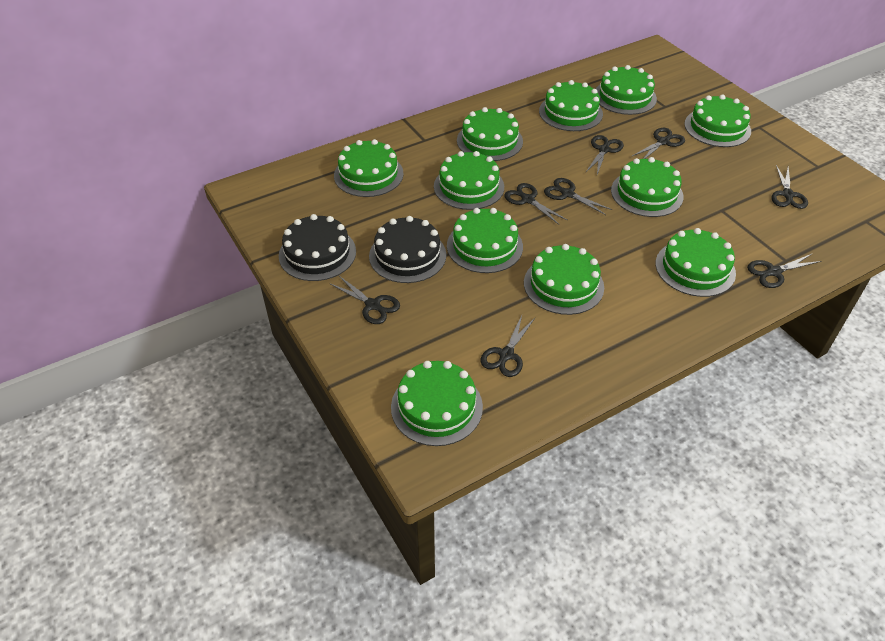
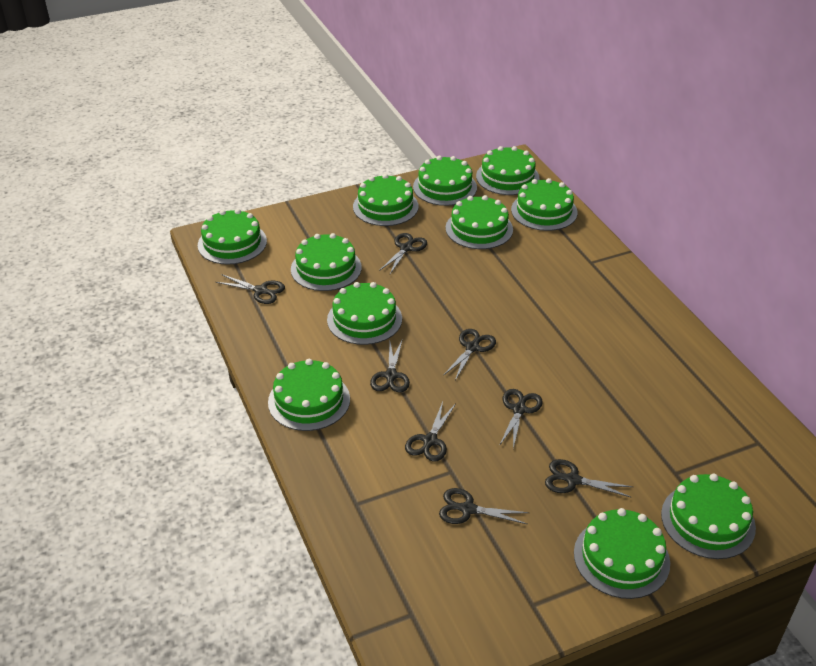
black cake: 2 -> 0

